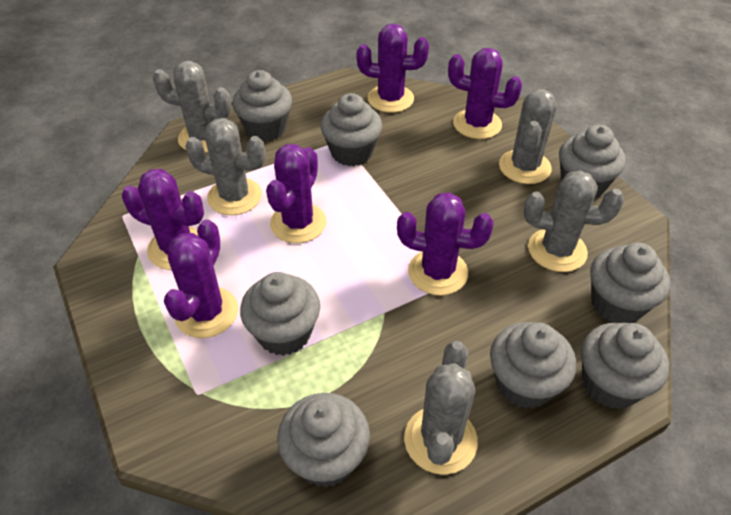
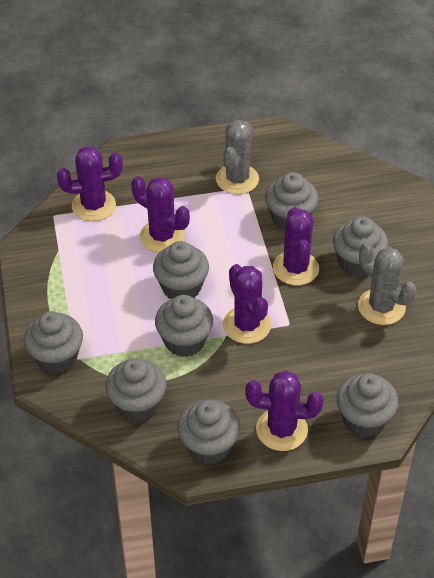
grey cactus: 5 -> 2
purple cactus: 6 -> 5

